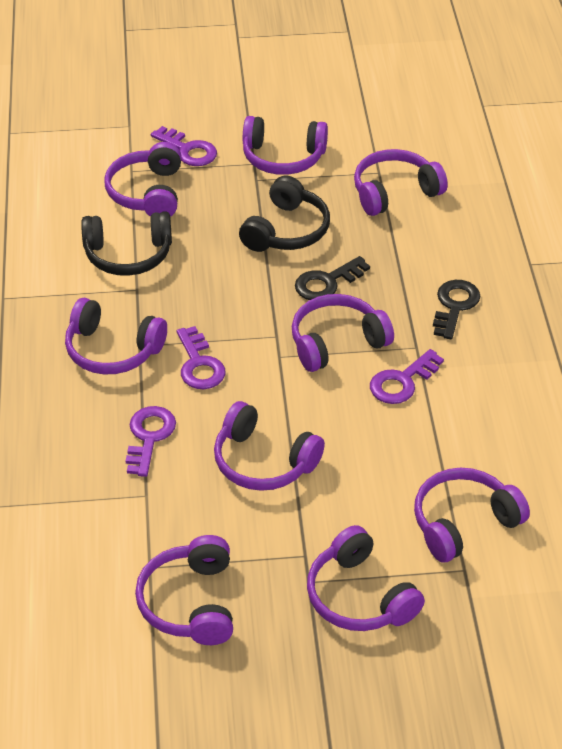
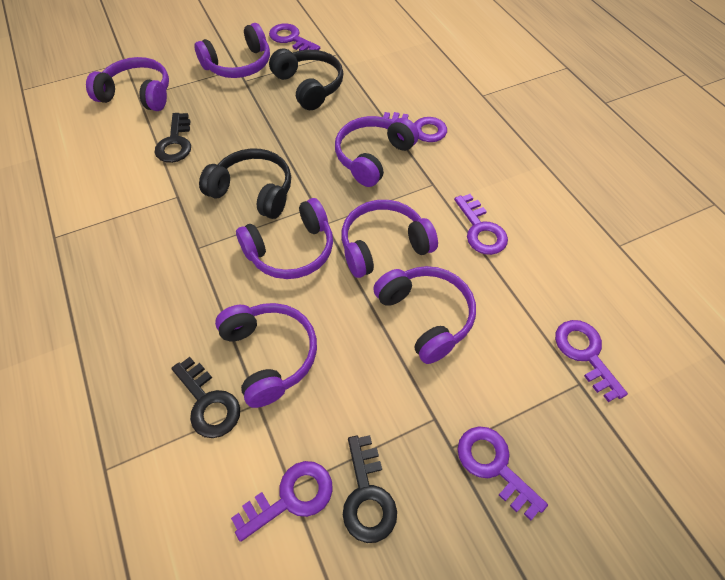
black key: 2 -> 3
purple headphones: 9 -> 7
purple key: 4 -> 6

